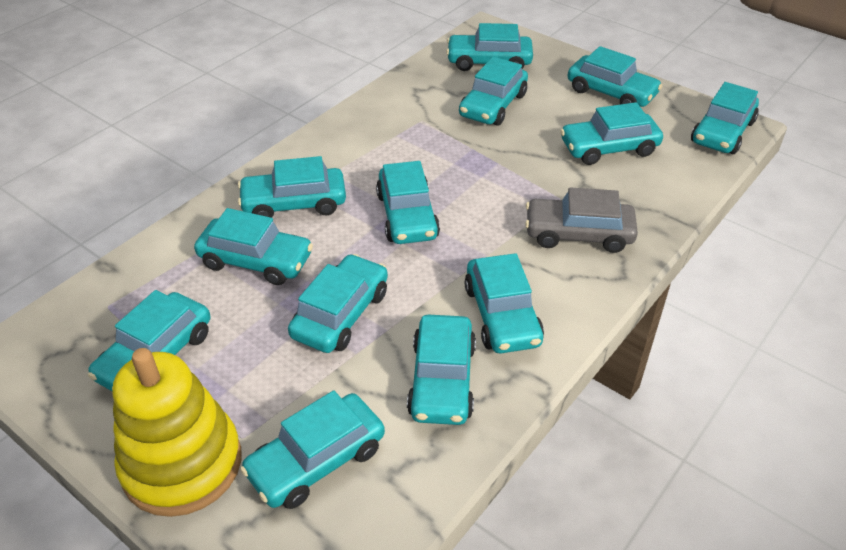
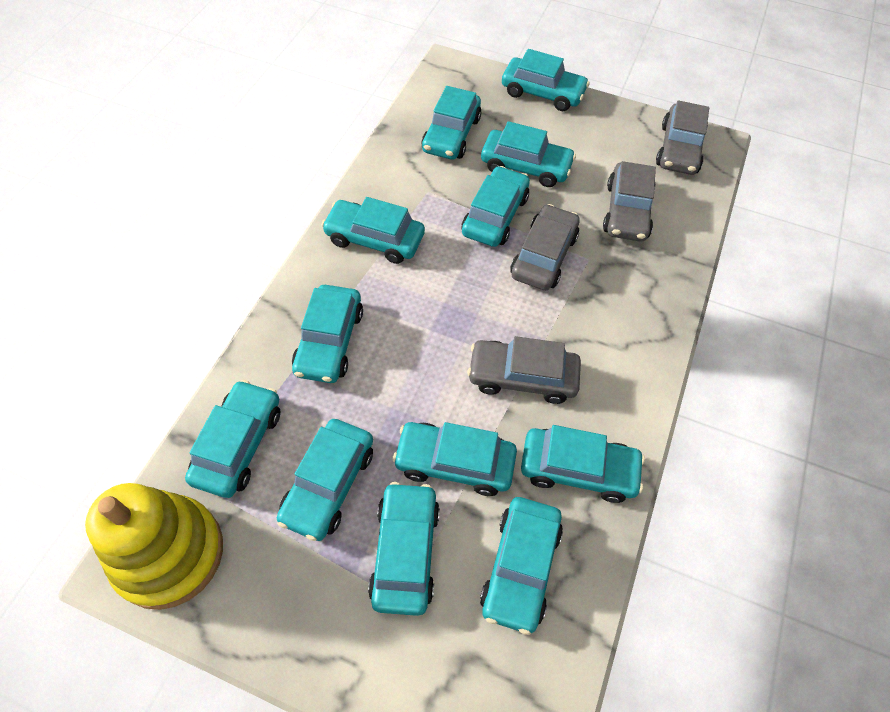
grey car: 1 -> 4
turquoise car: 13 -> 12

